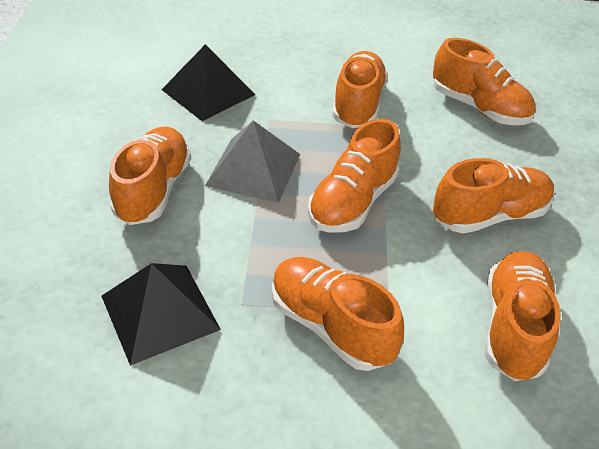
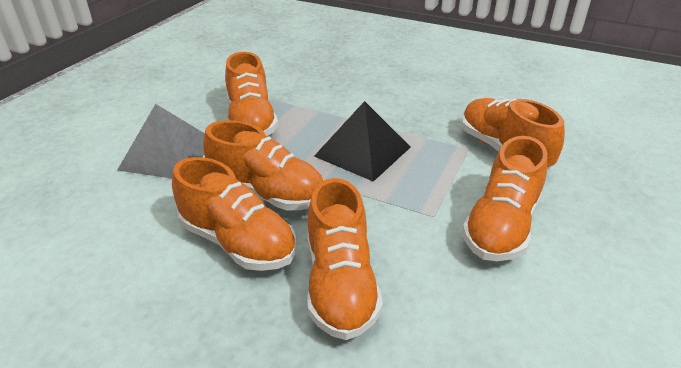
black pyramid: 2 -> 1
orange shoe: 7 -> 6

